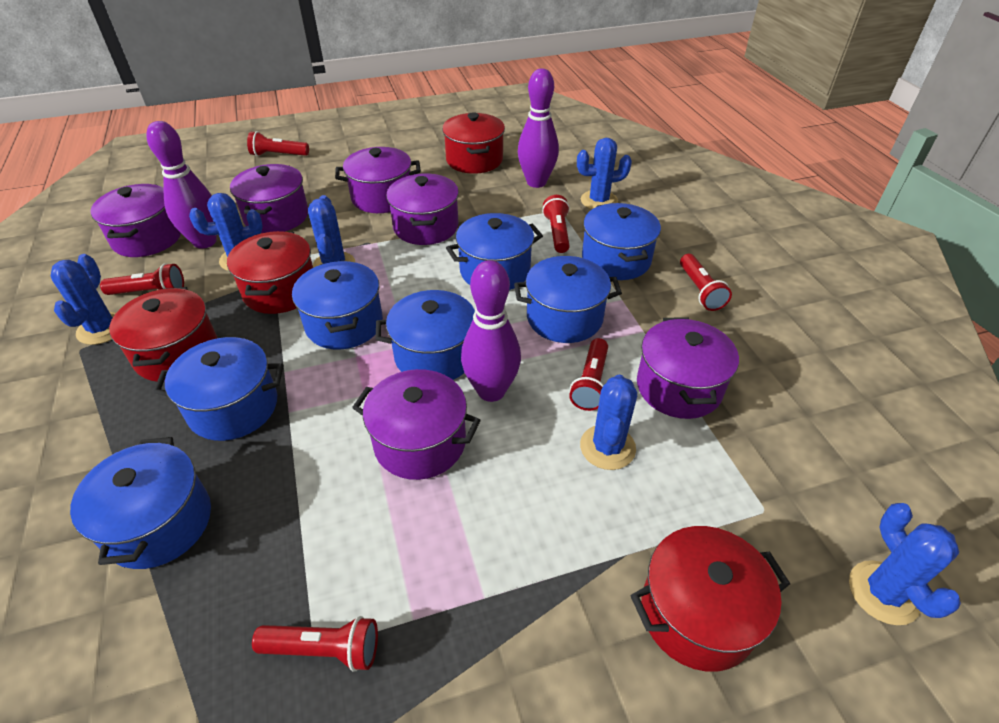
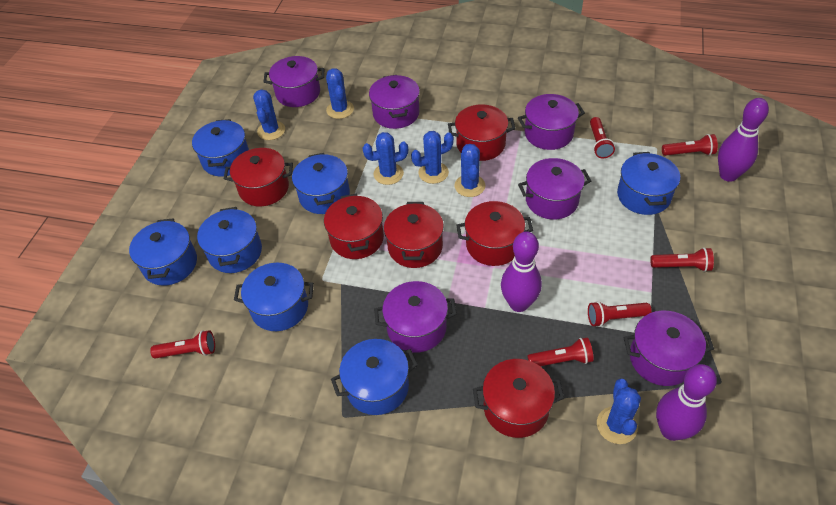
red pot: 4 -> 6

